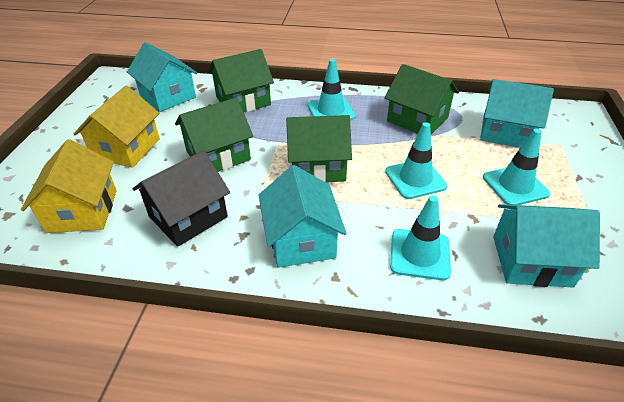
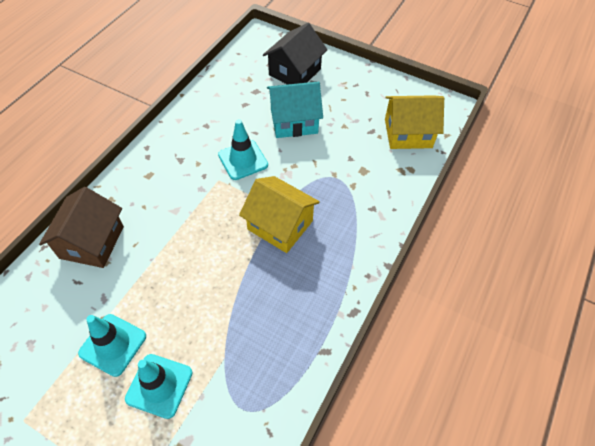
brown house: 0 -> 1
green house: 4 -> 0
turquoise house: 4 -> 1
turquoise traffic cone: 4 -> 3

